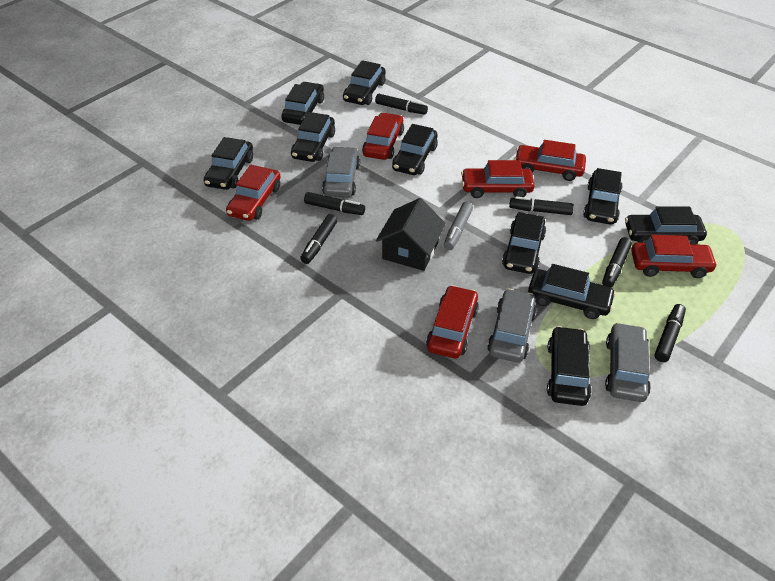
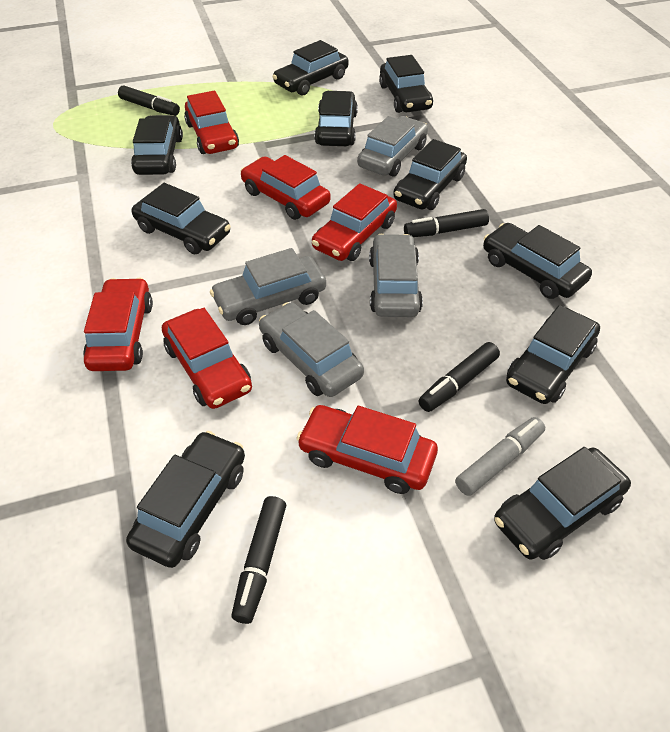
black house: 1 -> 0
black marker: 6 -> 4
grey car: 3 -> 4

